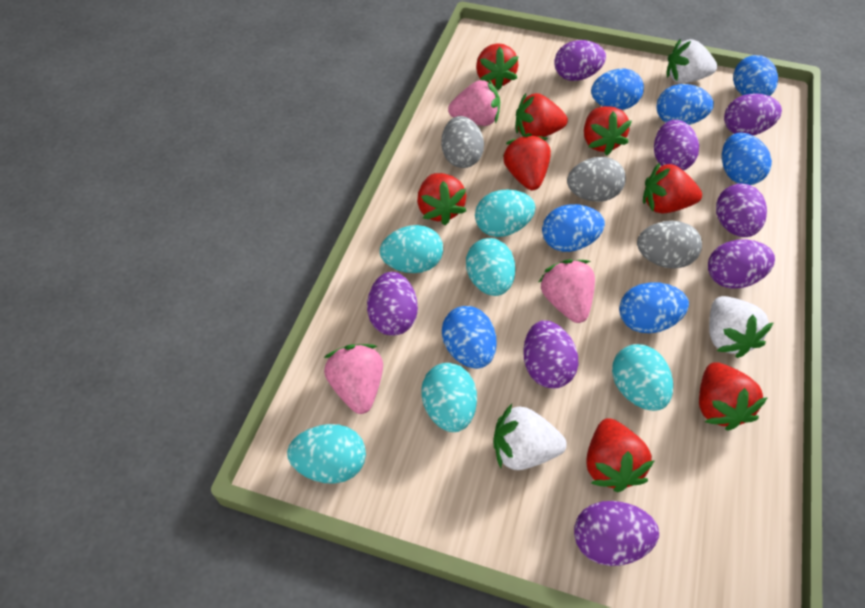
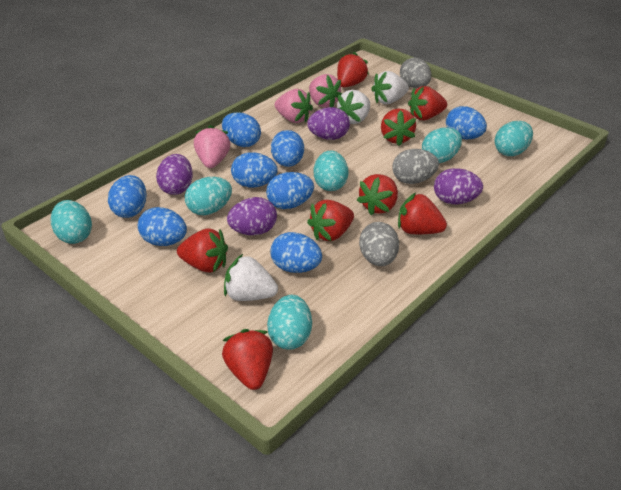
blue egg: 7 -> 8
purple egg: 8 -> 4

